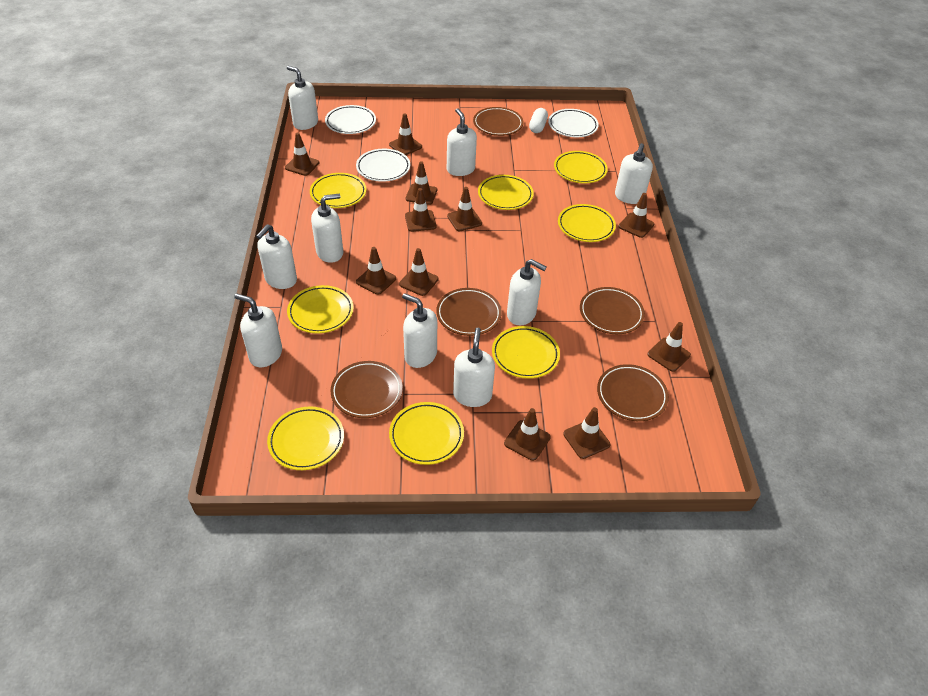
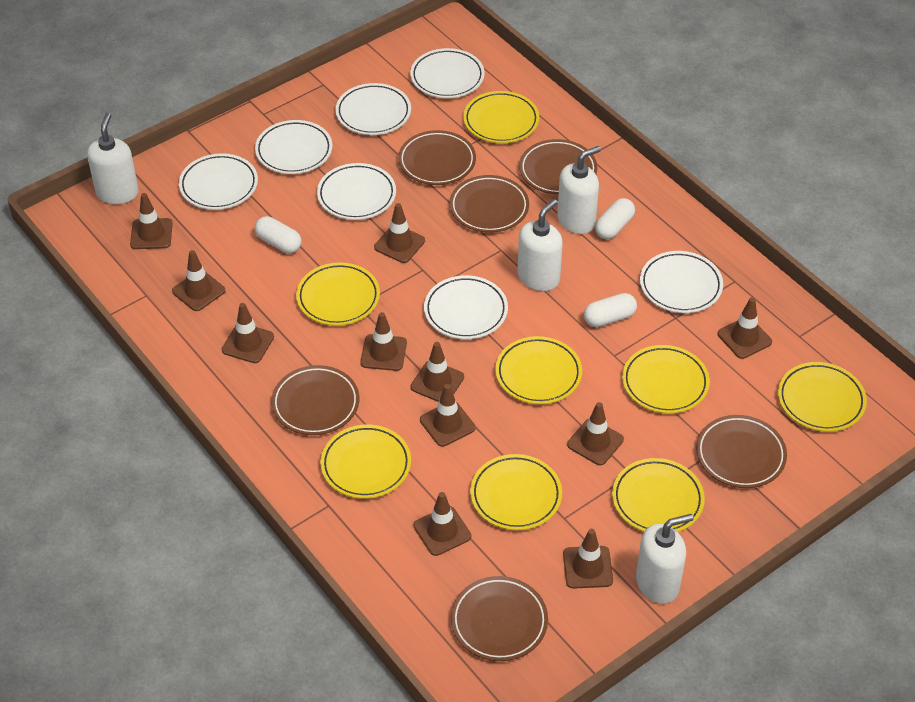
brown plate: 5 -> 6
white capsule: 1 -> 3
white plate: 3 -> 7
white soap dispenser: 9 -> 4

